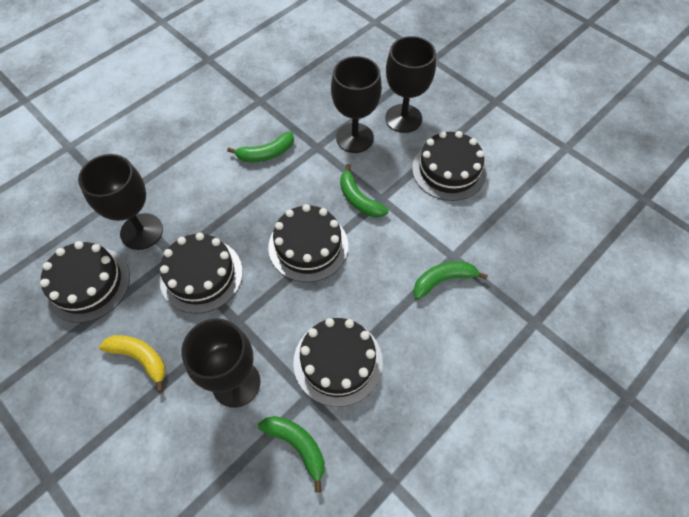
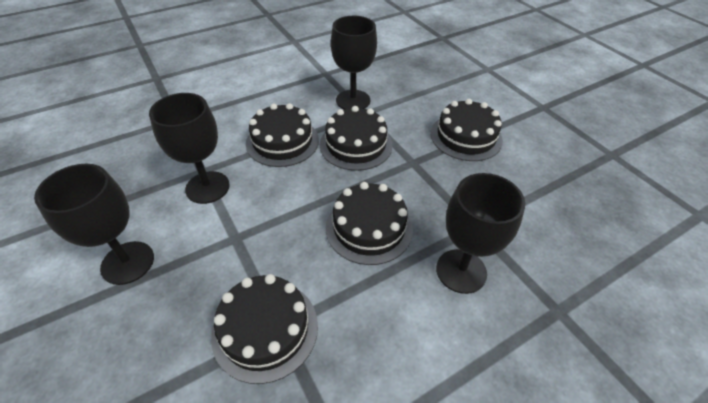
green banana: 4 -> 0
yellow banana: 1 -> 0

